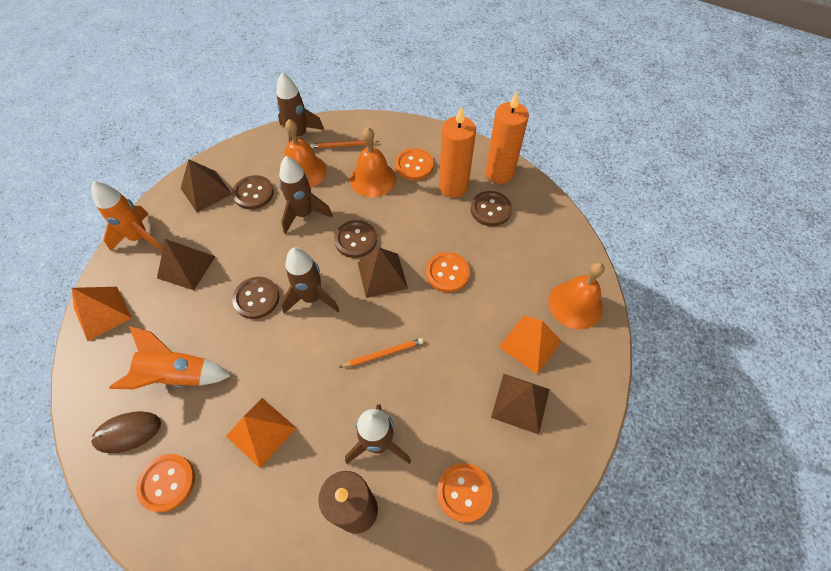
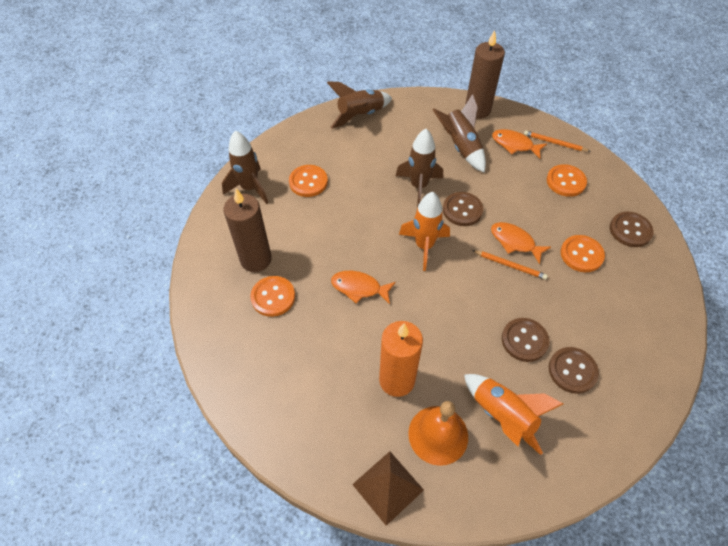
brown candle: 1 -> 2
brown mouse: 1 -> 0
brown pyramid: 4 -> 1
orange bell: 3 -> 1
orange candle: 2 -> 1
orange fish: 0 -> 3
orange pyramid: 3 -> 0

